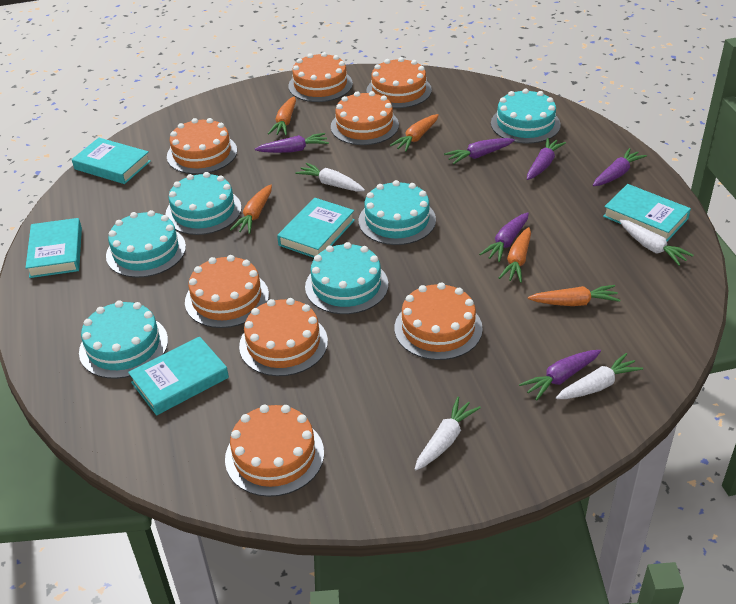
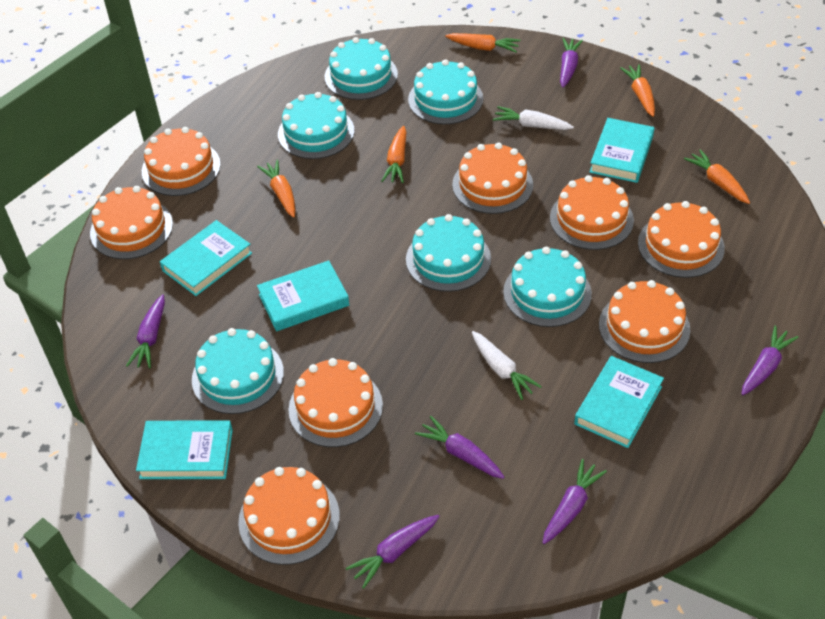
white carrot: 4 -> 2

